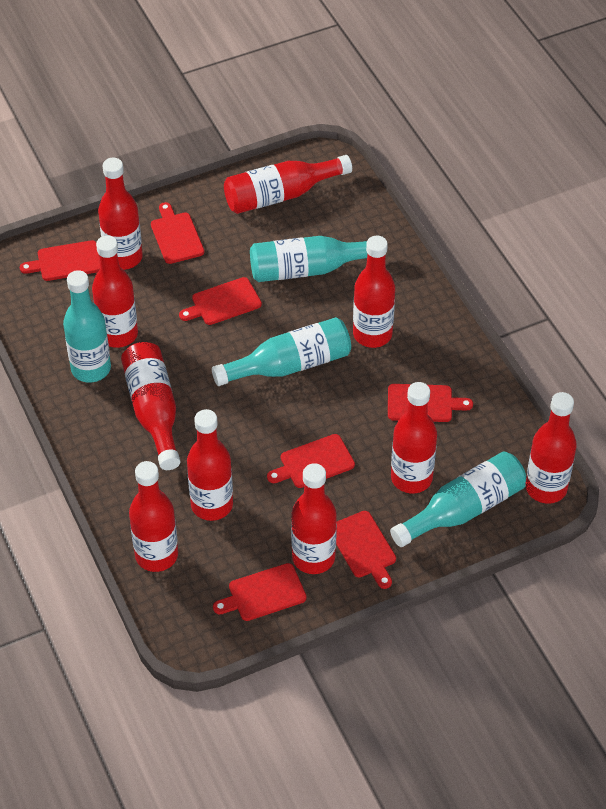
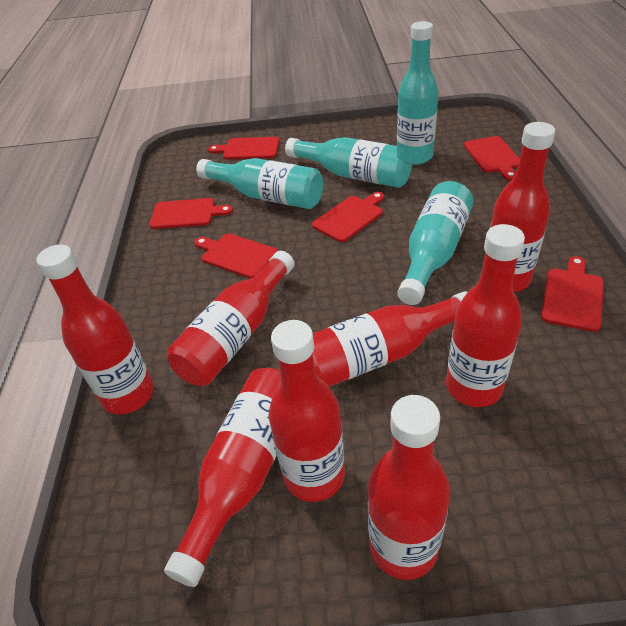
red bottle: 10 -> 8
red cutting board: 7 -> 6

